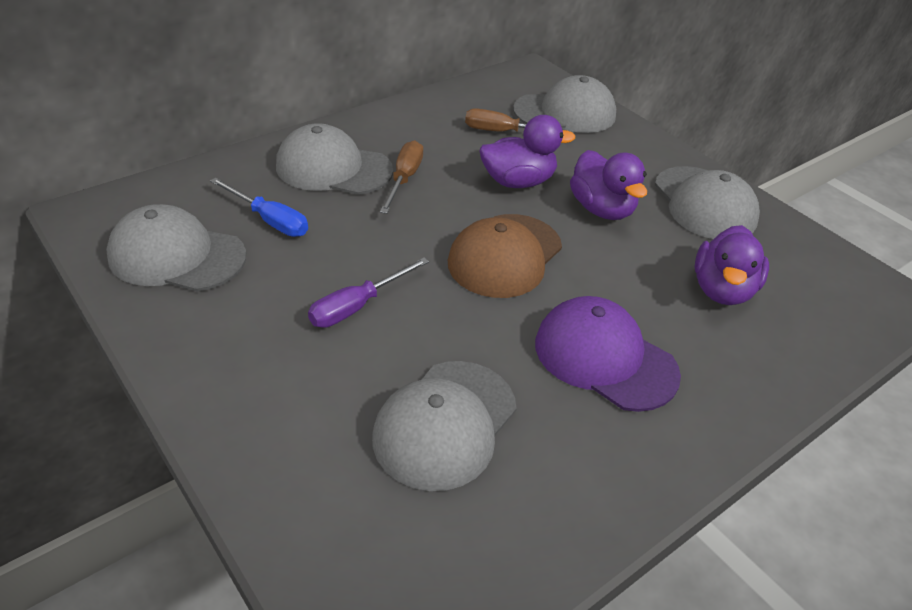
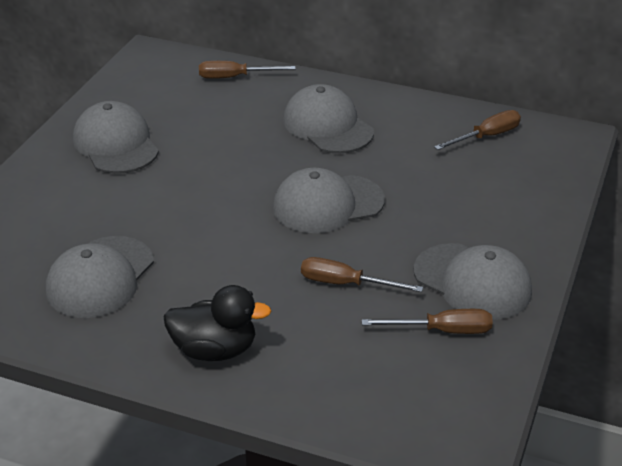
black duck: 0 -> 1
blue screwdriver: 1 -> 0
brown cap: 1 -> 0
brown screwdriver: 2 -> 4
purple cap: 1 -> 0
purple duck: 3 -> 0
purple screwdriver: 1 -> 0

